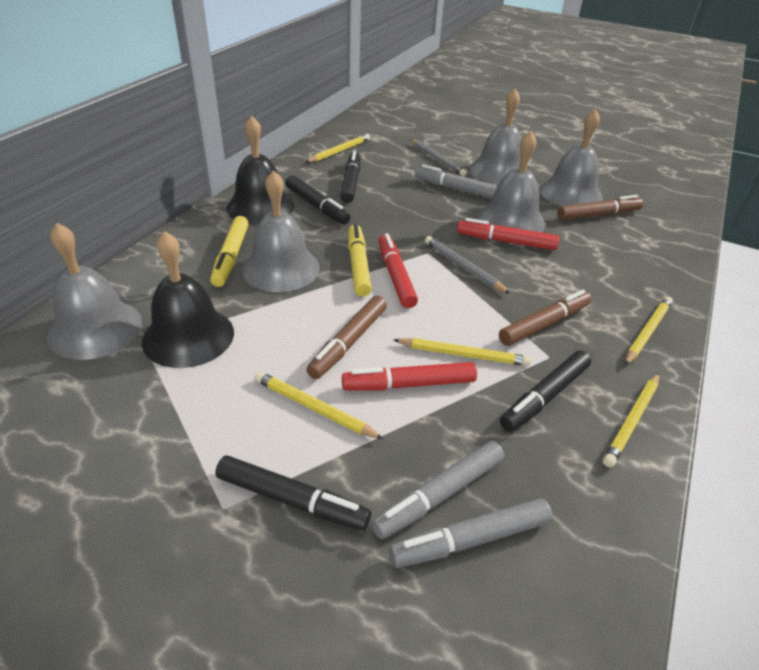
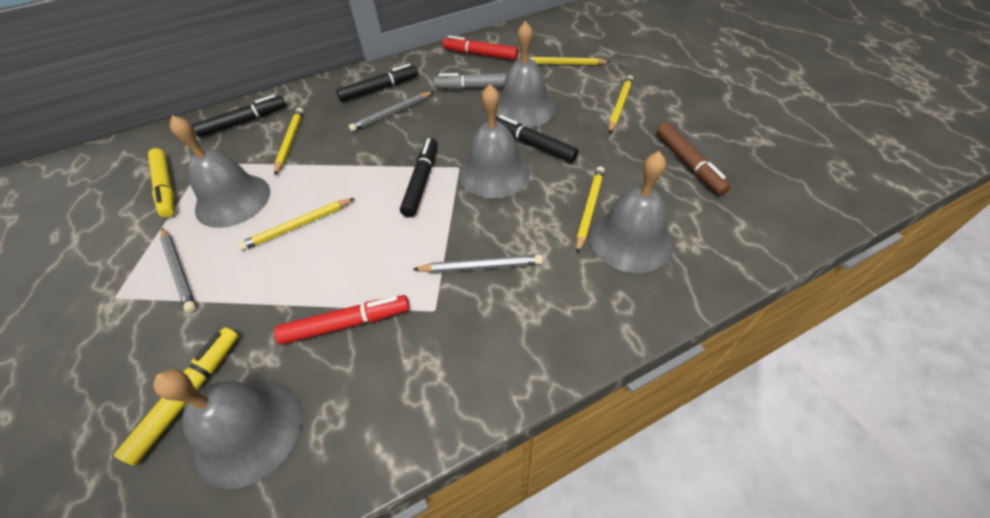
black bell: 2 -> 0
brown marker: 3 -> 1
grey marker: 3 -> 1
grey pencil: 2 -> 3
red marker: 3 -> 2

